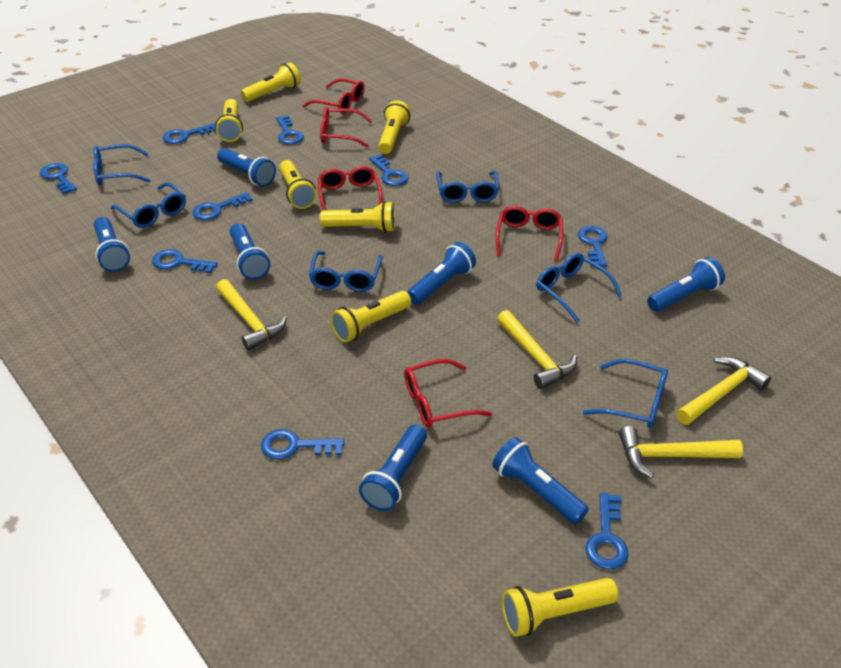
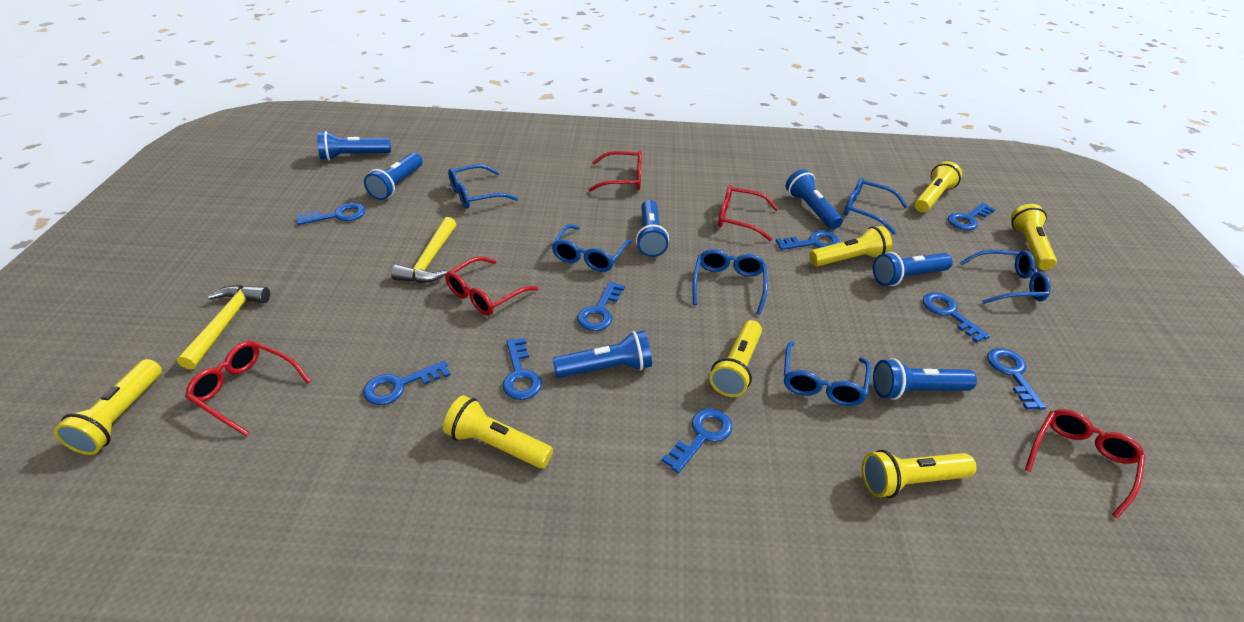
yellow hammer: 4 -> 2

